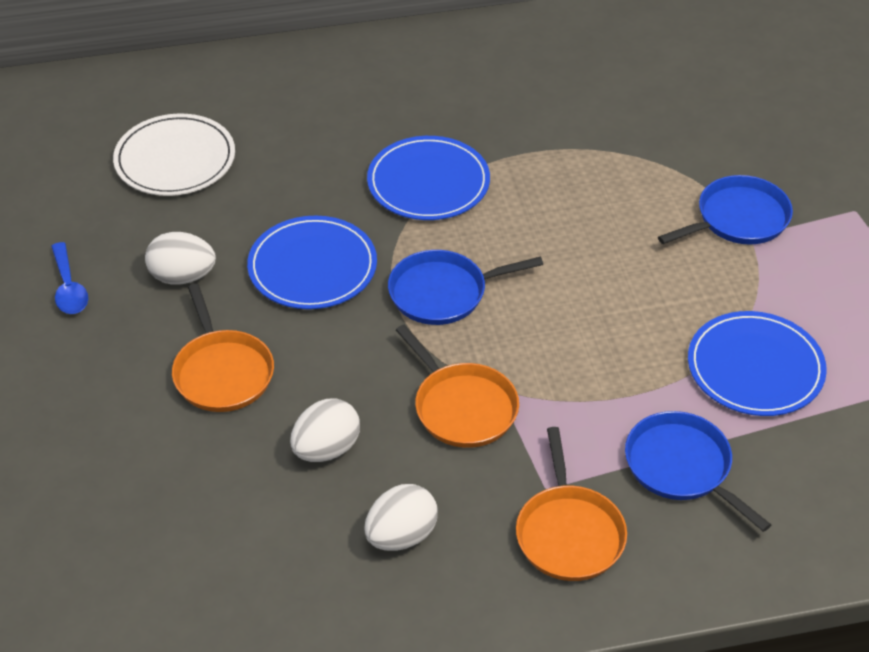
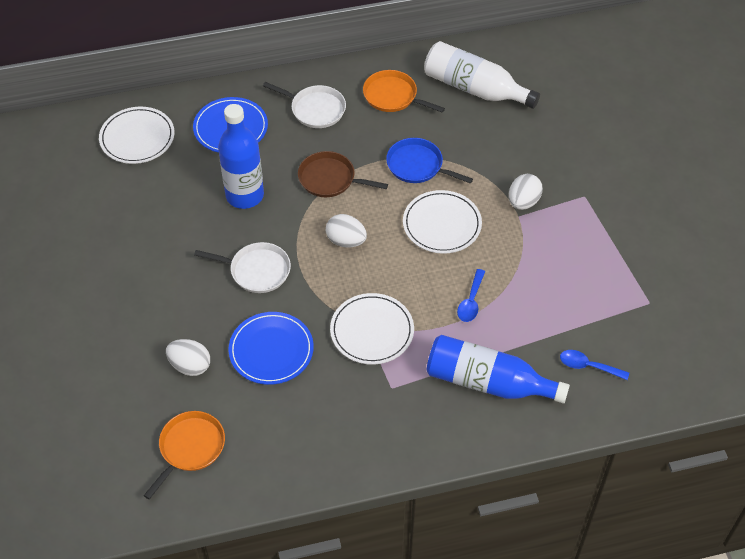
blue bottle: 0 -> 2
blue pan: 3 -> 1
blue plate: 3 -> 2
blue spoon: 1 -> 2
brown pan: 0 -> 1
orange pan: 3 -> 2
white bottle: 0 -> 1
white pan: 0 -> 2
white plate: 1 -> 3

